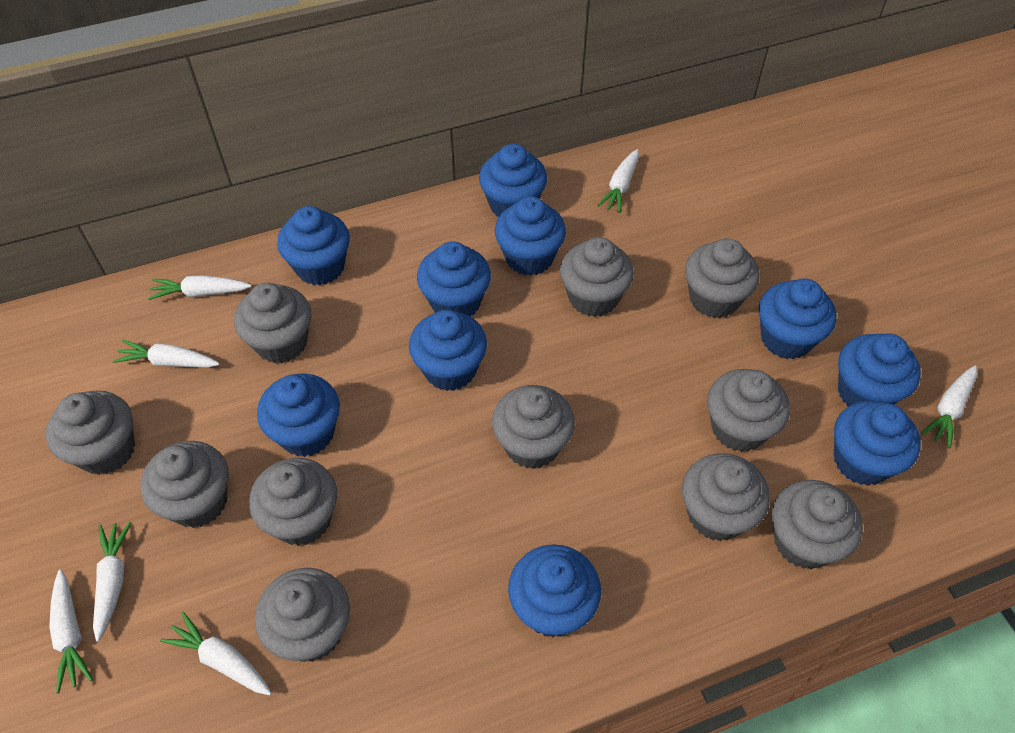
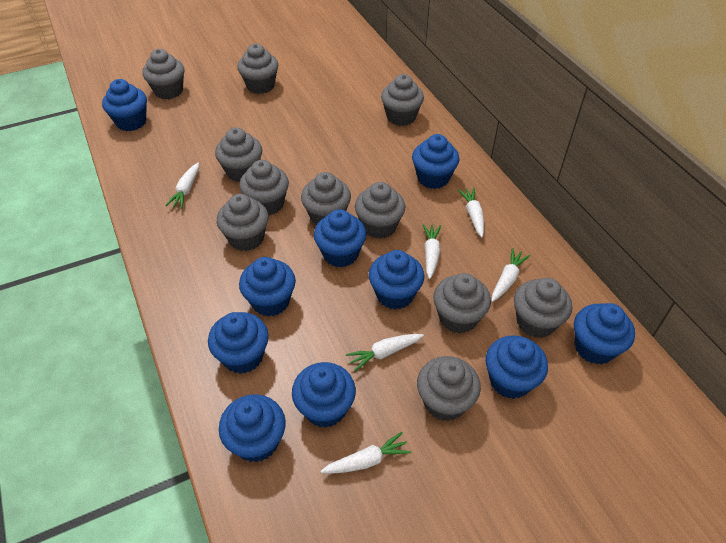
white carrot: 7 -> 6

